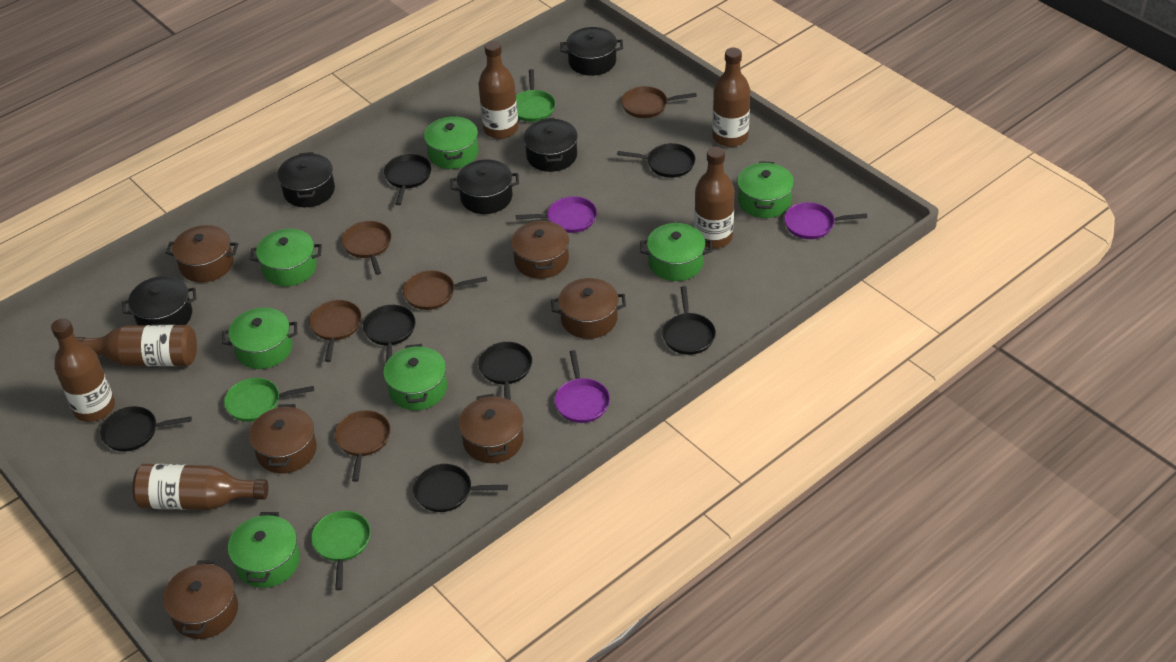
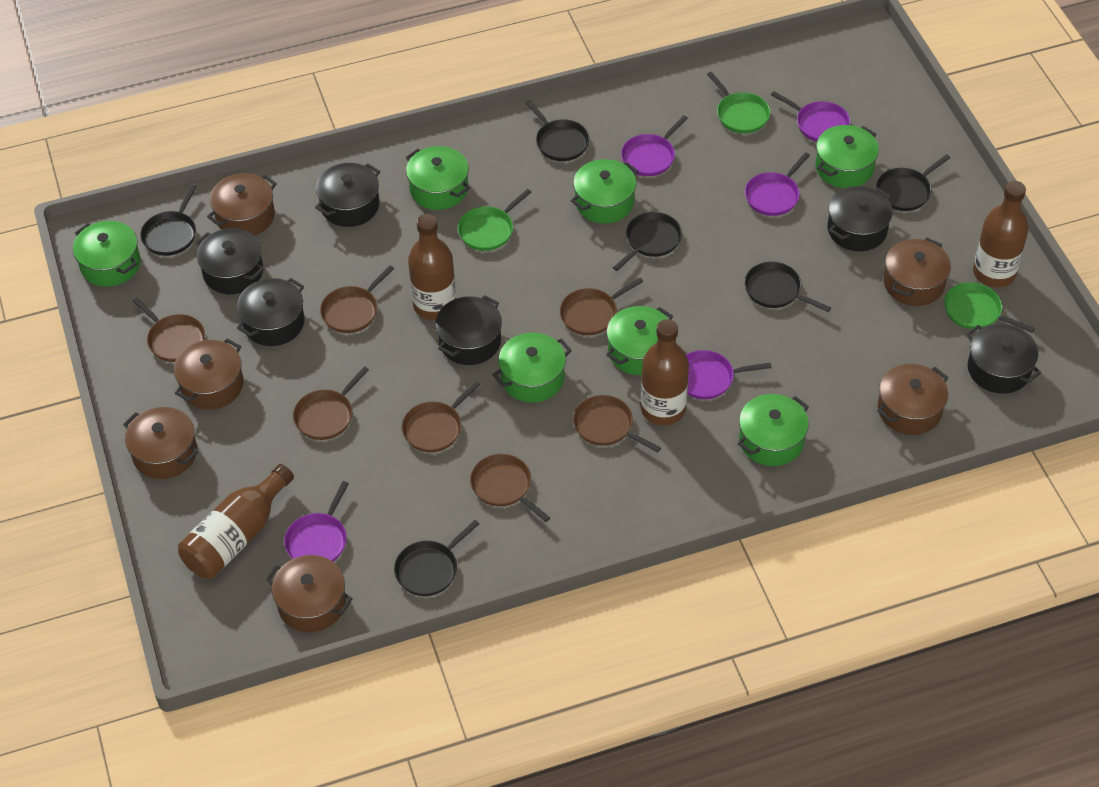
black pan: 7 -> 6
black pot: 5 -> 6
brown bottle: 6 -> 4
brown pan: 5 -> 7
purple pan: 3 -> 5

